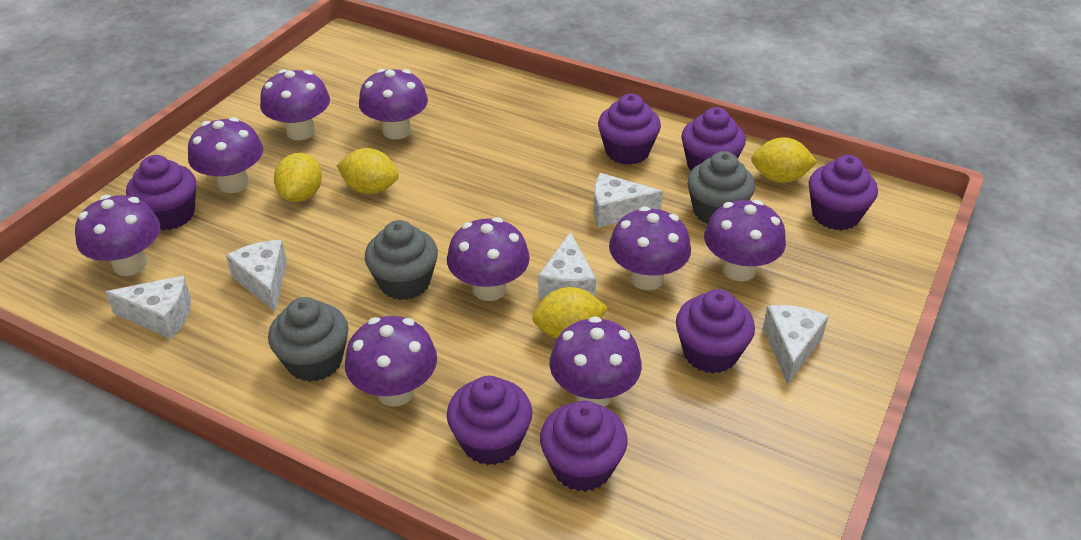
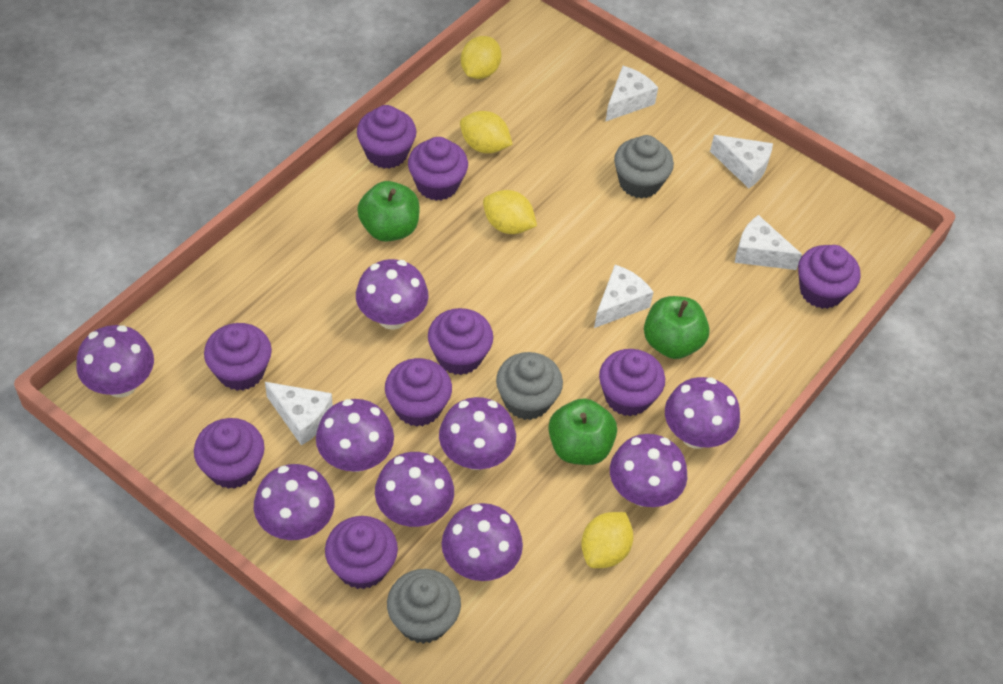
green apple: 0 -> 3
purple cupcake: 7 -> 9

